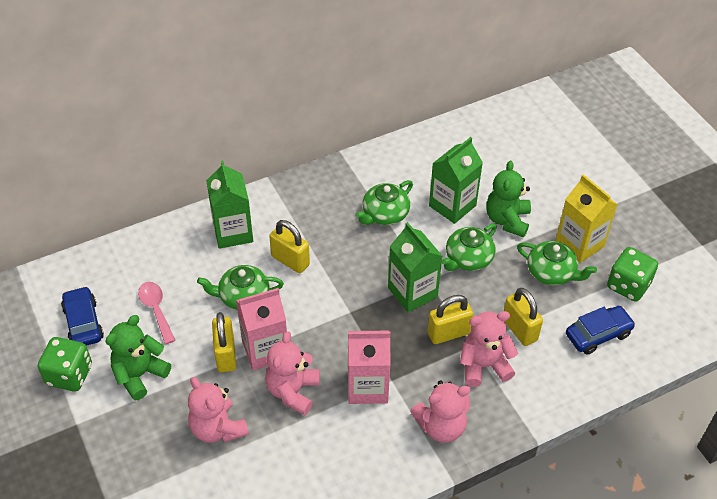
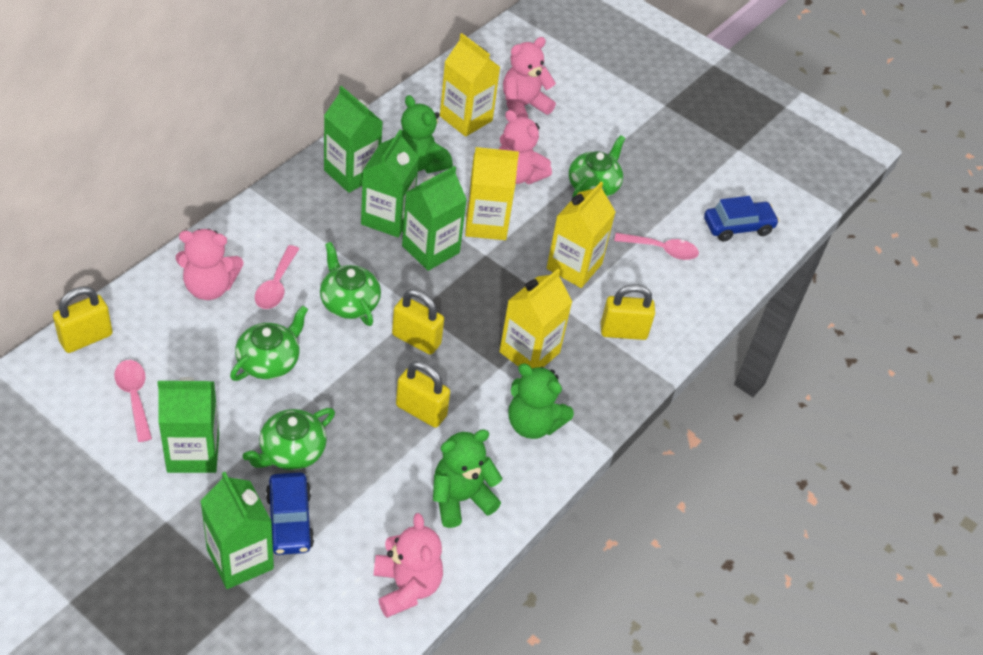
green carton: 3 -> 5
green dice: 2 -> 0
green teddy bear: 2 -> 3
pink carton: 2 -> 0
pink spoon: 1 -> 3
yellow carton: 1 -> 4

